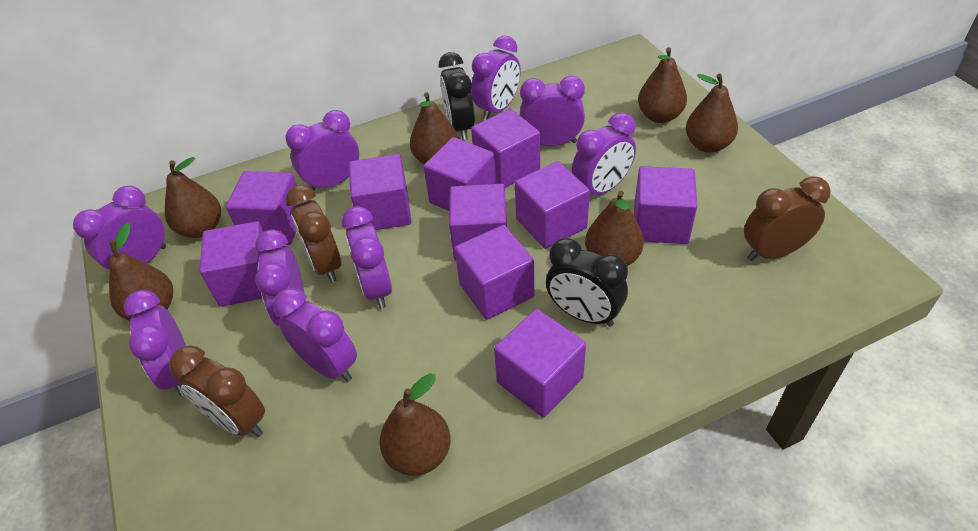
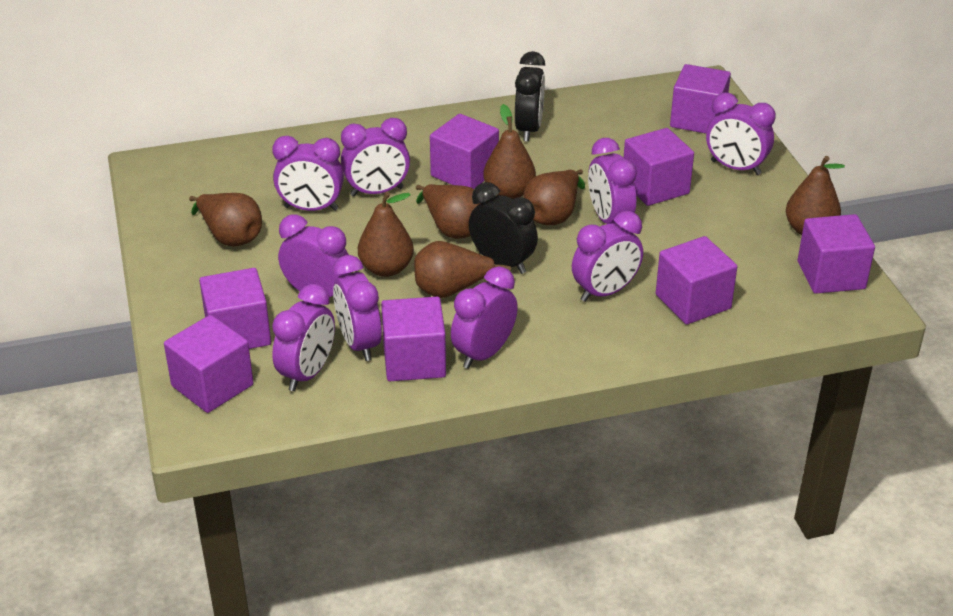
brown clock: 3 -> 0
purple cube: 10 -> 8

